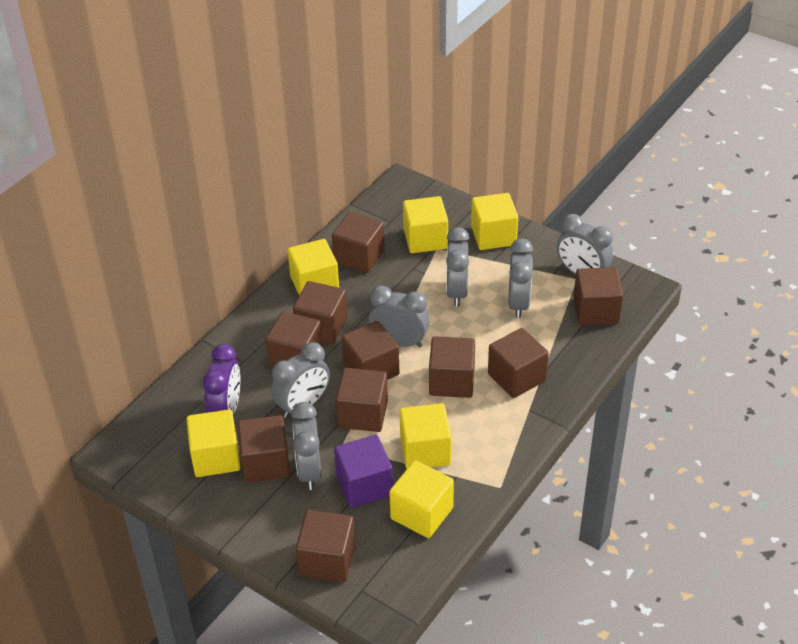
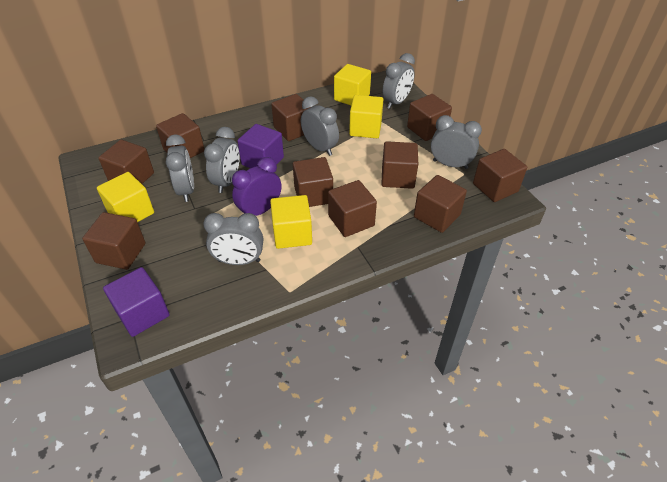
purple cube: 1 -> 2
yellow cube: 6 -> 4

